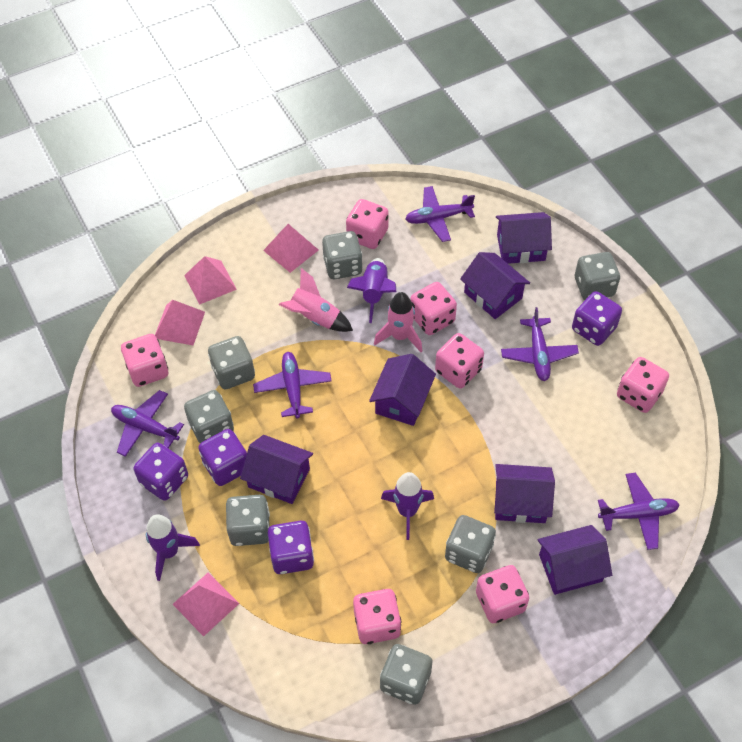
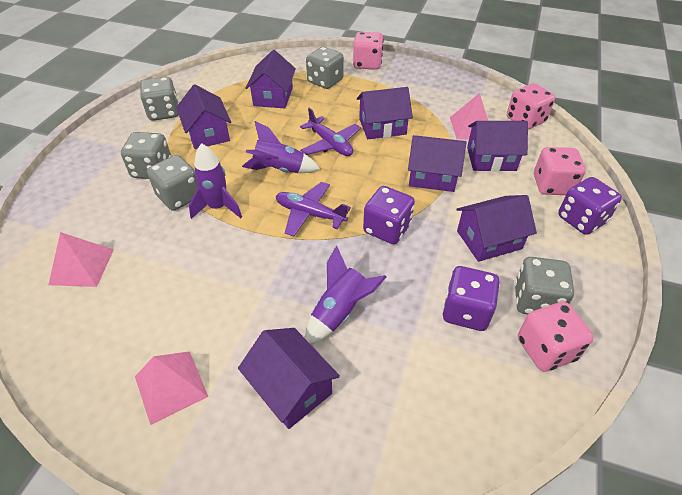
grey dice: 7 -> 5
pink dice: 7 -> 4
pink pyramid: 4 -> 3
pink rocket: 2 -> 0
purple dice: 4 -> 3
purple house: 6 -> 7
purple plane: 5 -> 2

